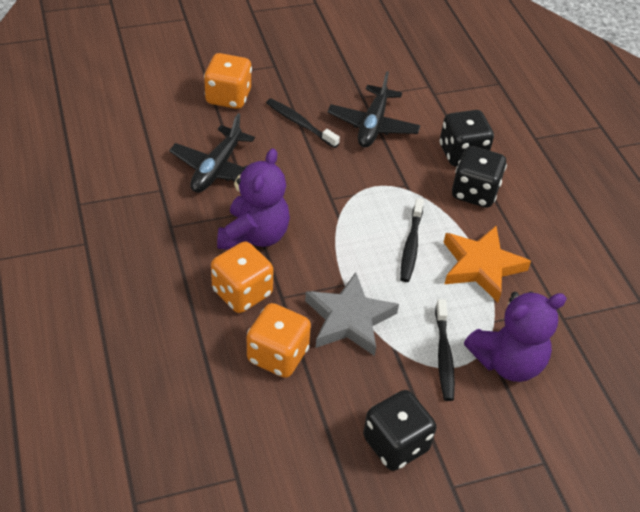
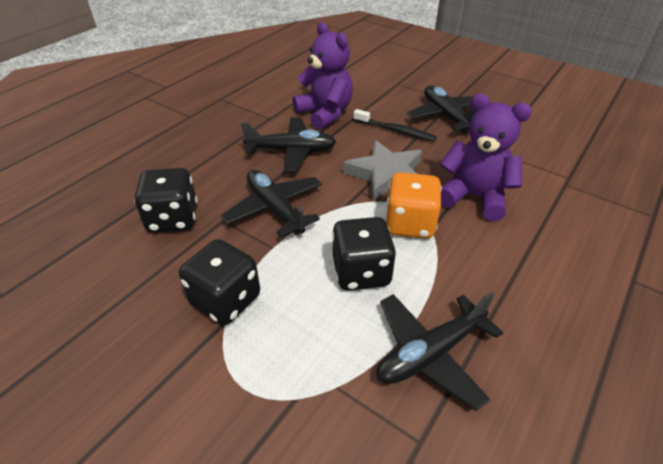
black plane: 2 -> 4
black toothbrush: 3 -> 1
orange dice: 3 -> 1
orange star: 1 -> 0

